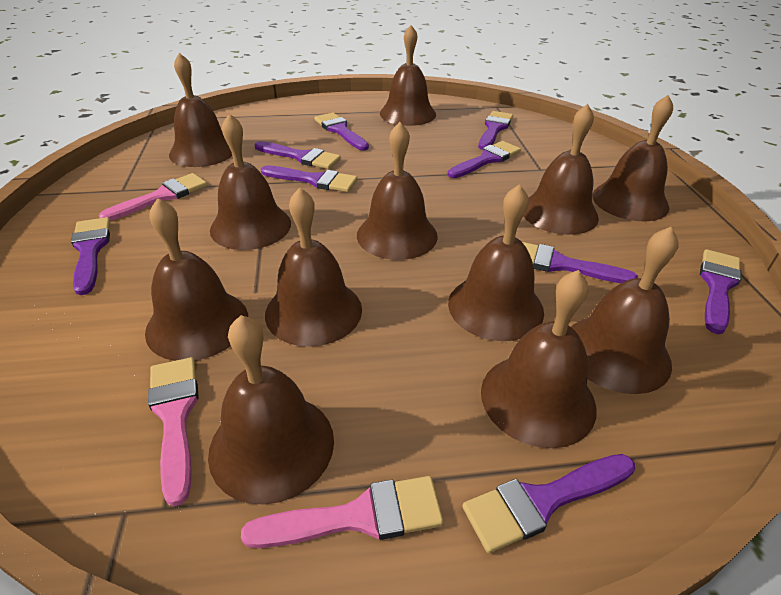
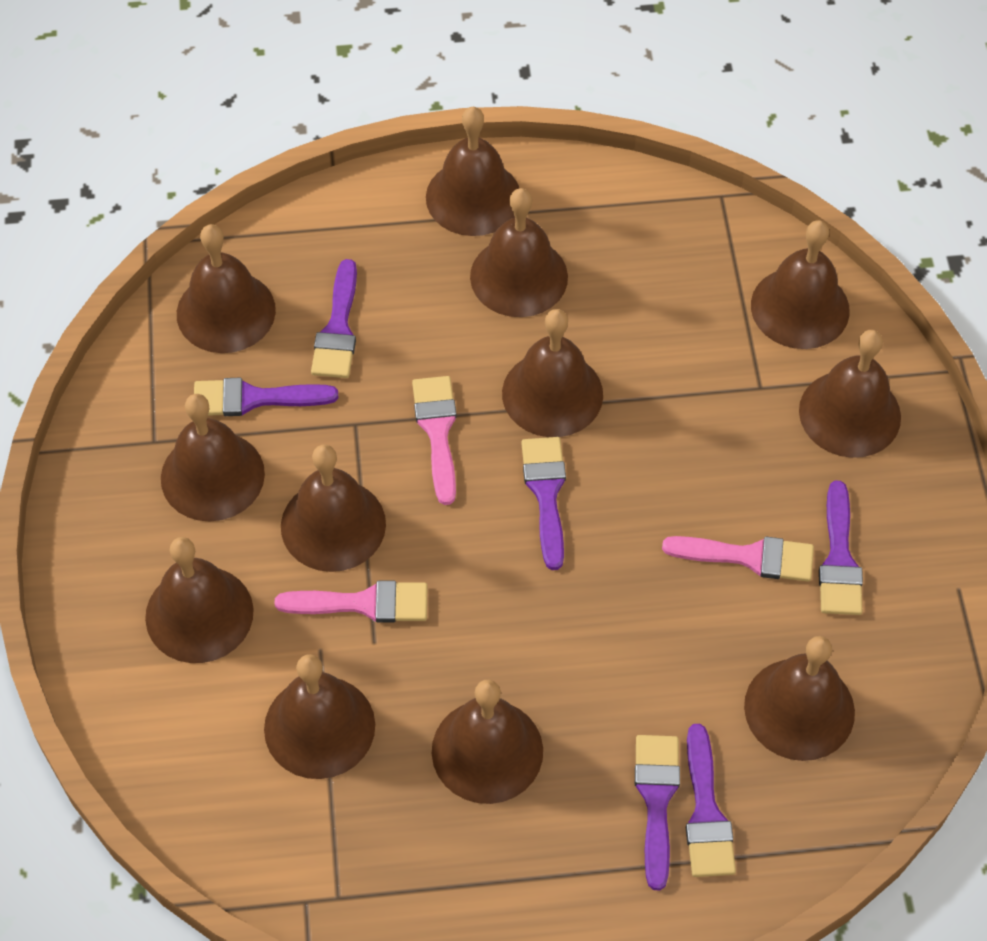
purple brush: 9 -> 6

